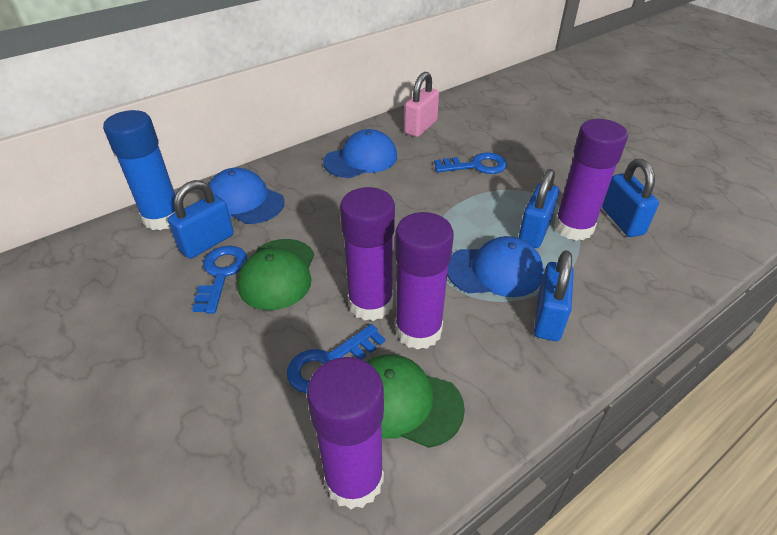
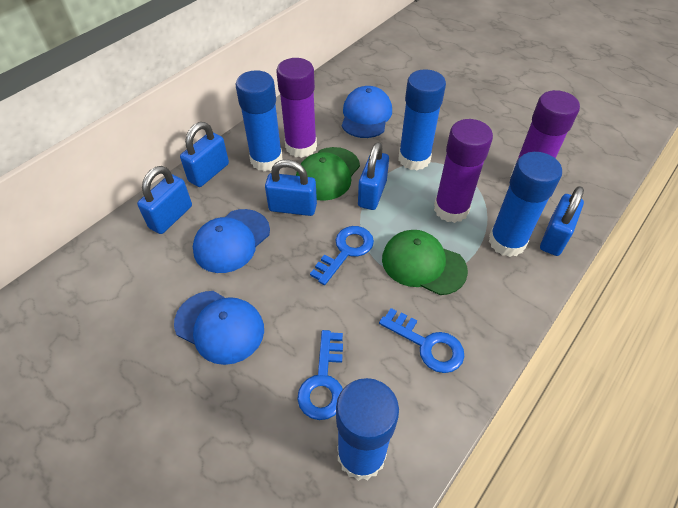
blue glue stick: 1 -> 4
blue padlock: 4 -> 5
pink padlock: 1 -> 0
purple glue stick: 4 -> 3

